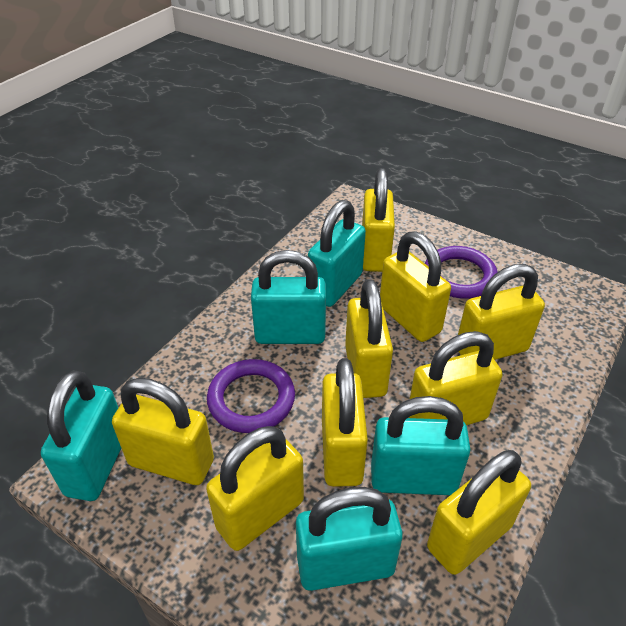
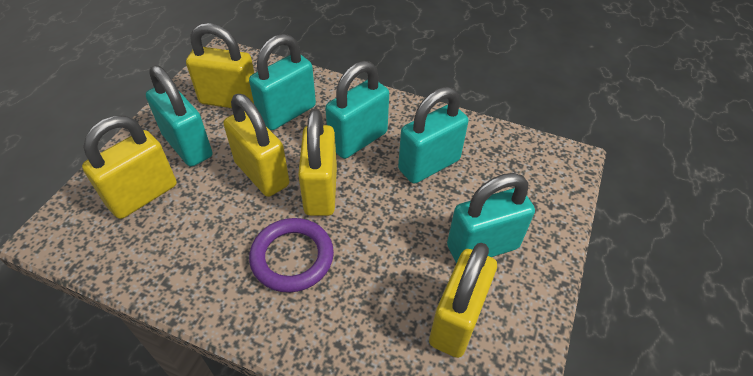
purple ring: 2 -> 1
yellow padlock: 9 -> 5

